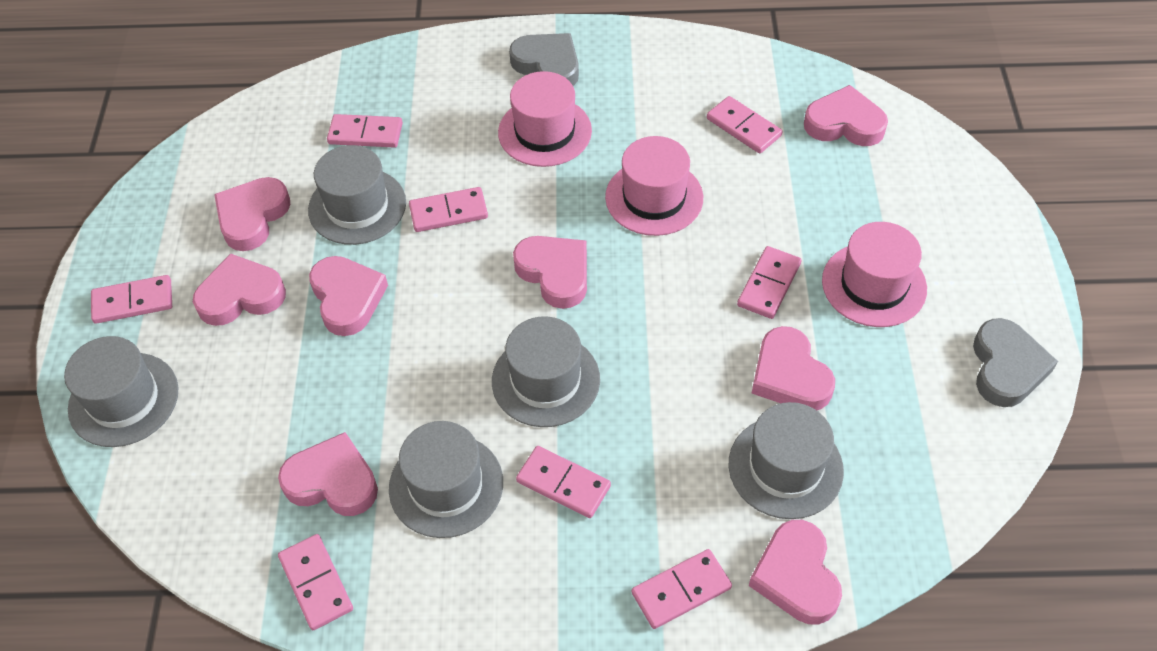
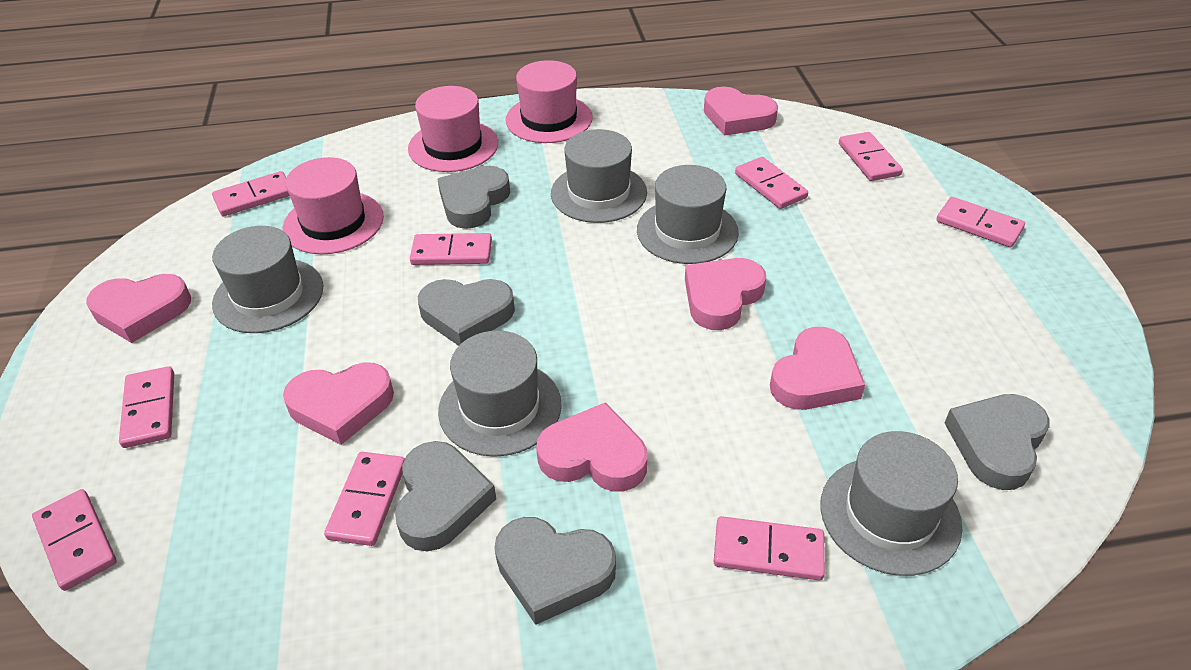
grey heart: 2 -> 5
pink domino: 8 -> 9
pink heart: 8 -> 6

